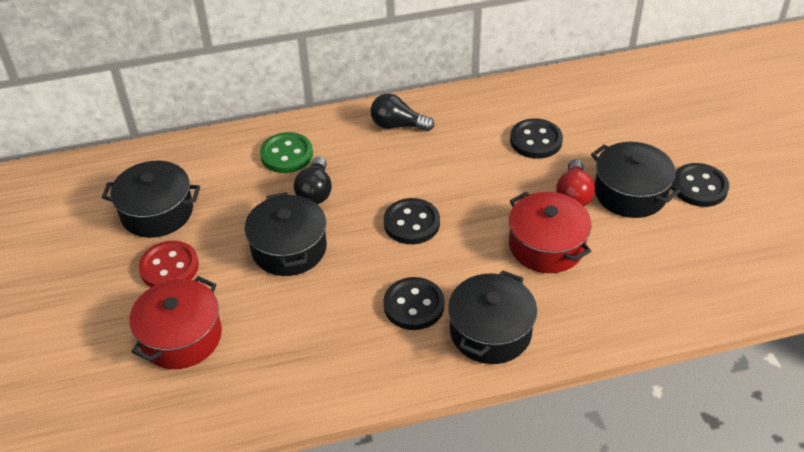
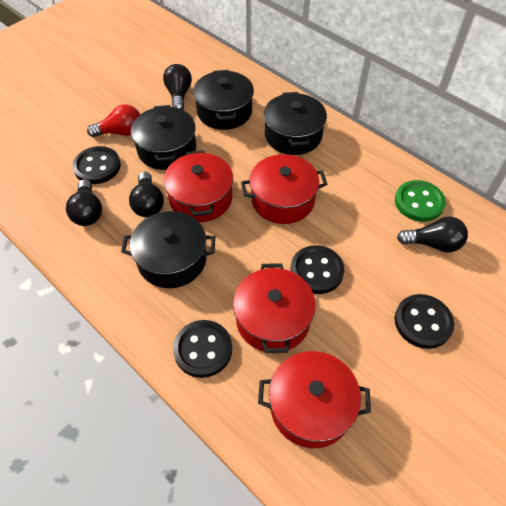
black light bulb: 2 -> 4
red button: 1 -> 0
red pot: 2 -> 4

